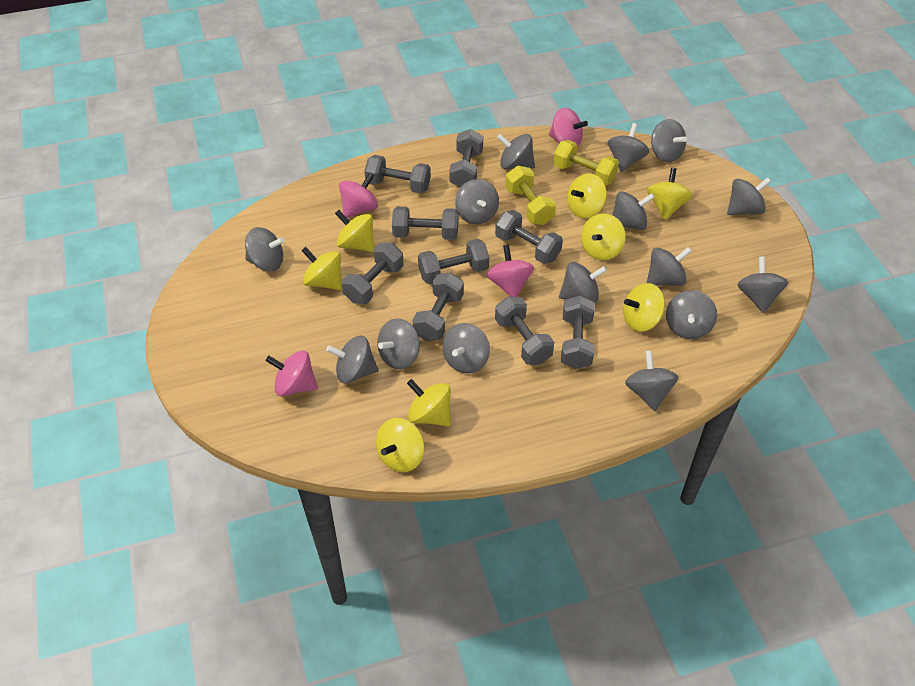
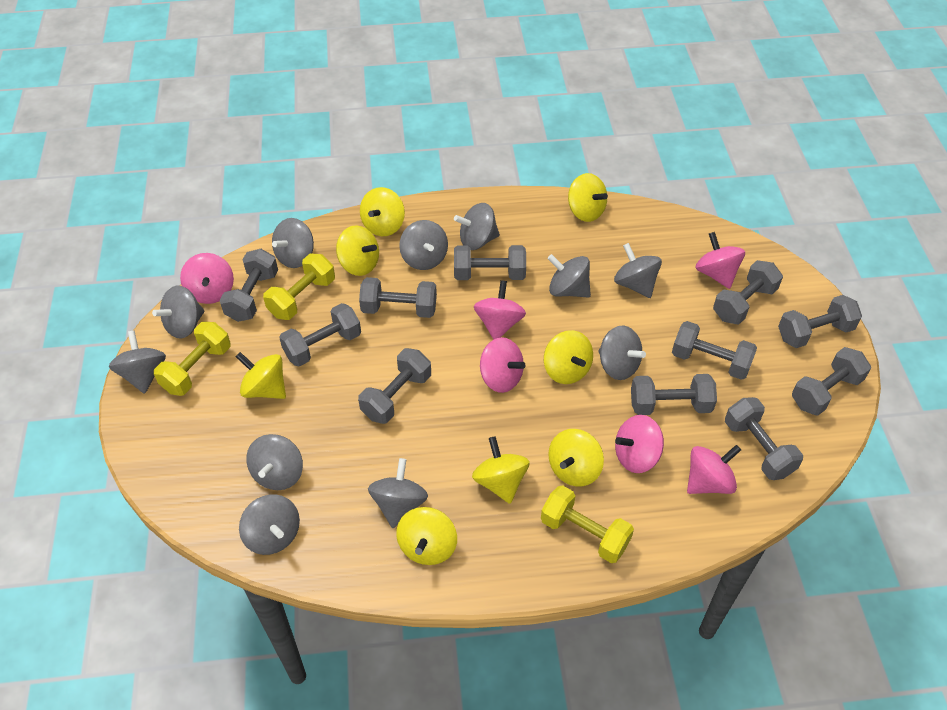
grey dumbbell: 9 -> 11
grey spinning top: 15 -> 11
pink spinning top: 4 -> 6
yellow dumbbell: 2 -> 3

